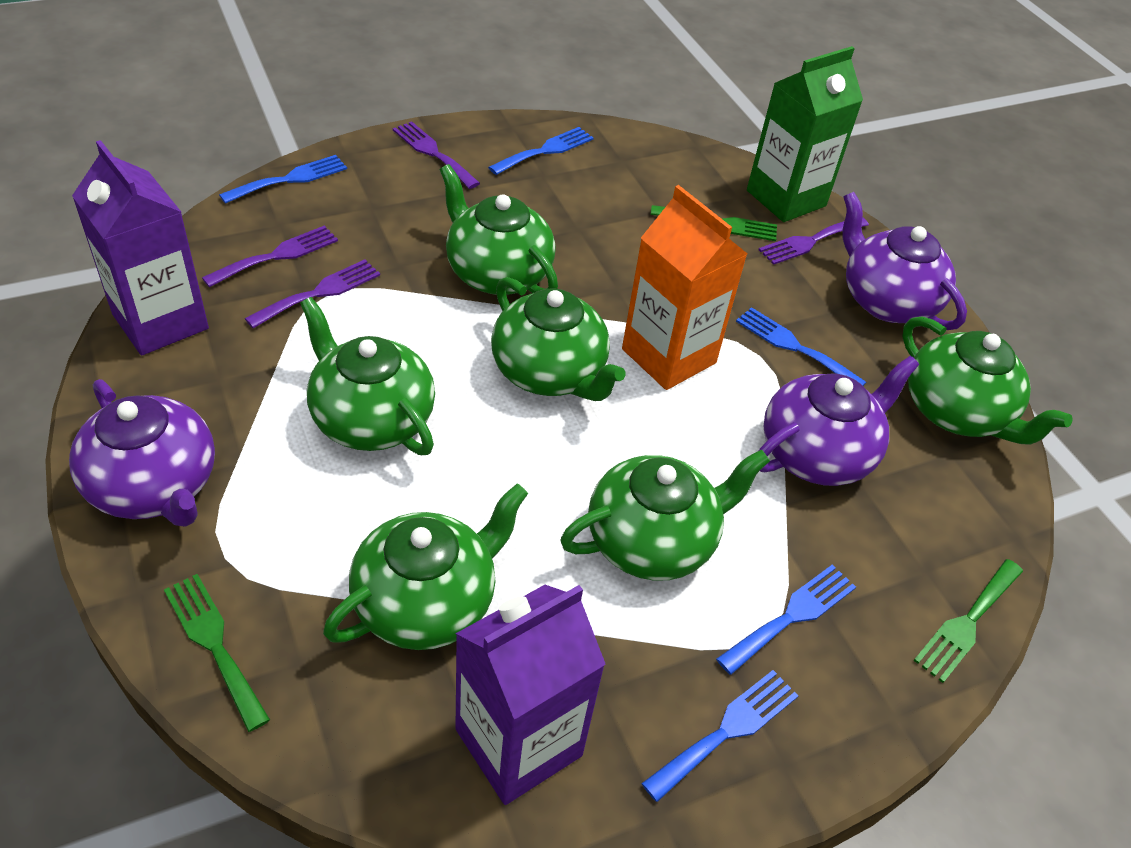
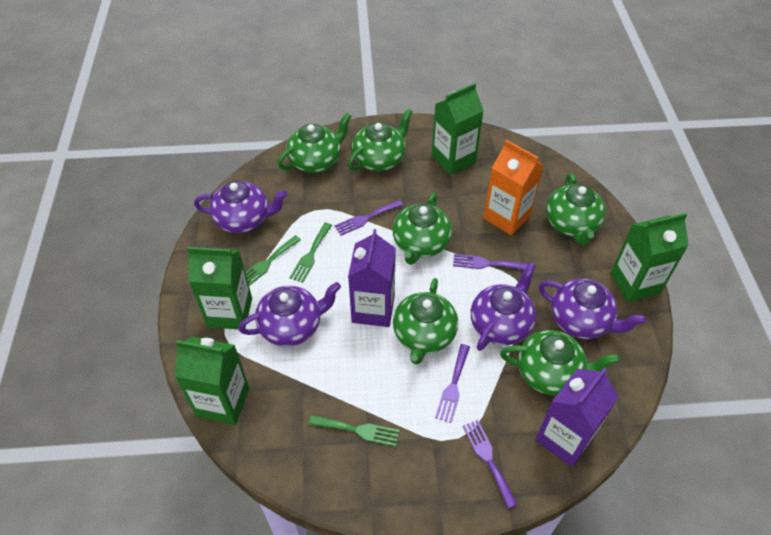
blue fork: 5 -> 0
green carton: 1 -> 4
purple teapot: 3 -> 4

